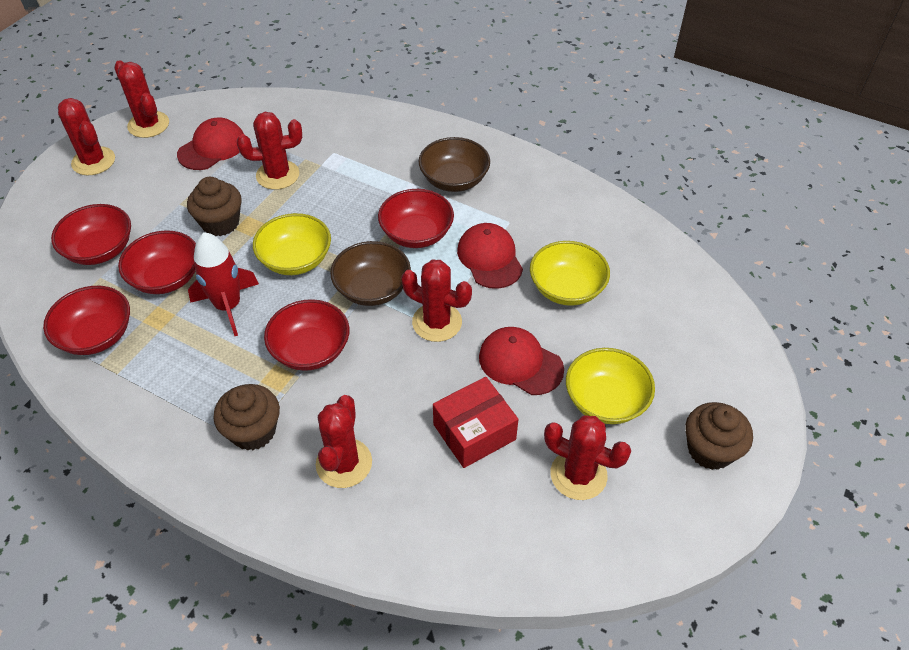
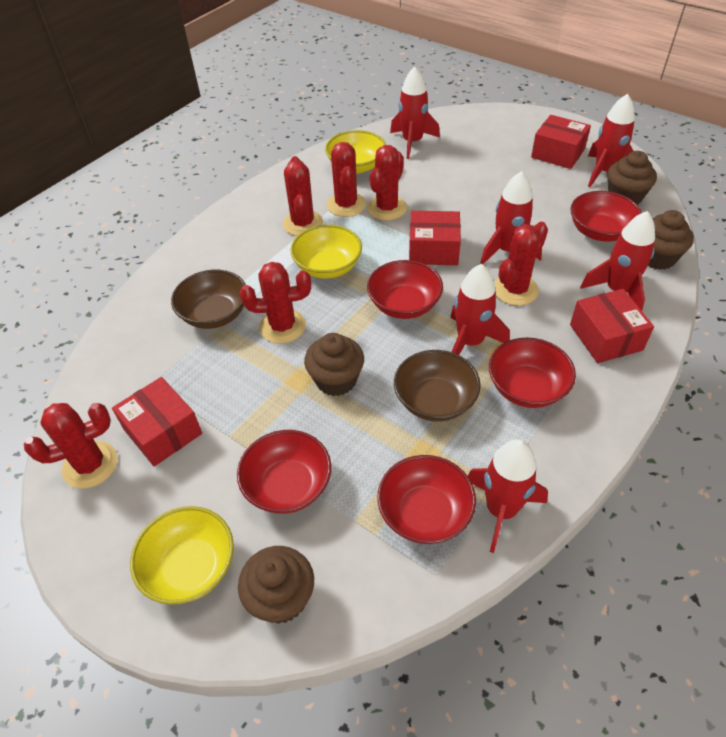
brown cupcake: 3 -> 4
red box: 1 -> 4
red cap: 3 -> 0
red rocket: 1 -> 6

